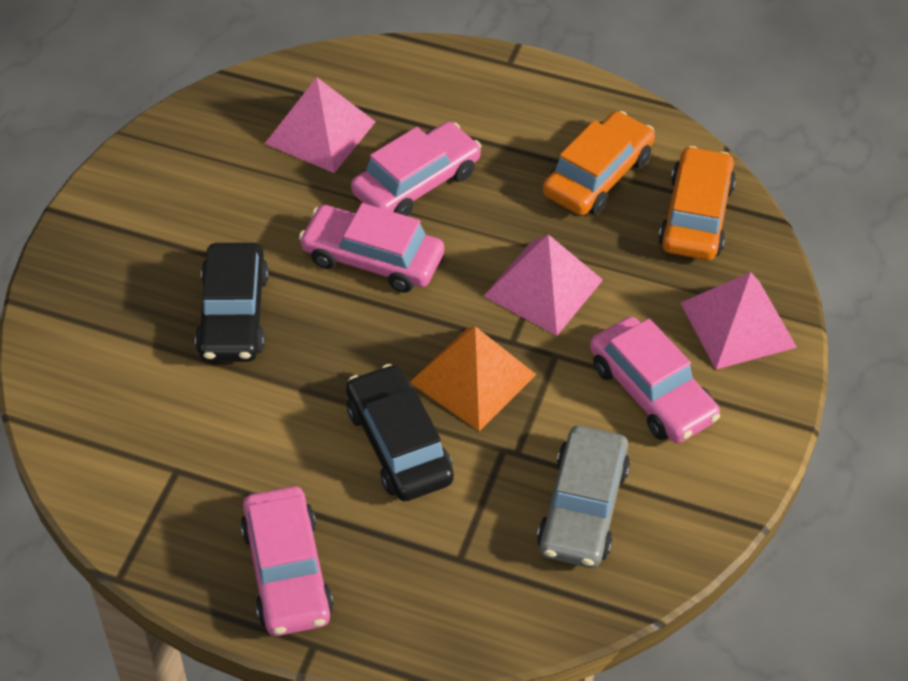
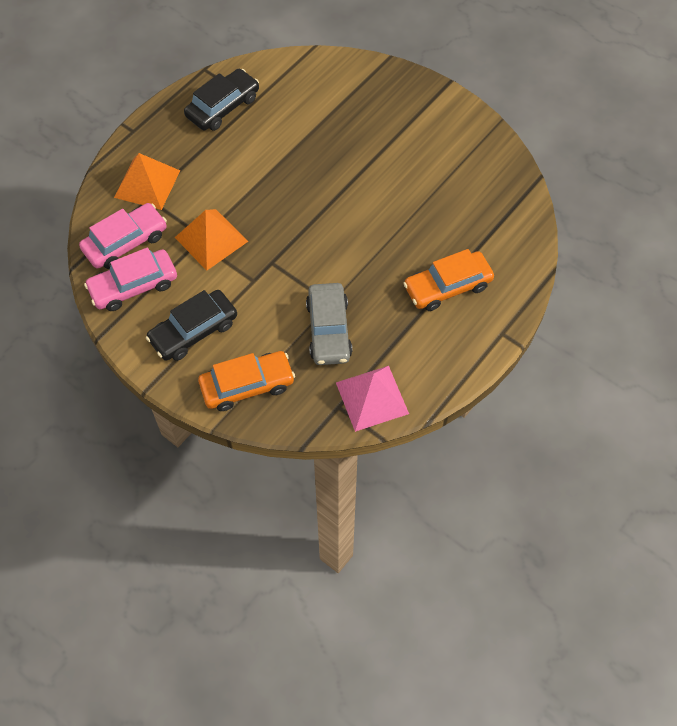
orange pyramid: 1 -> 2
pink car: 4 -> 2
pink pyramid: 3 -> 1

